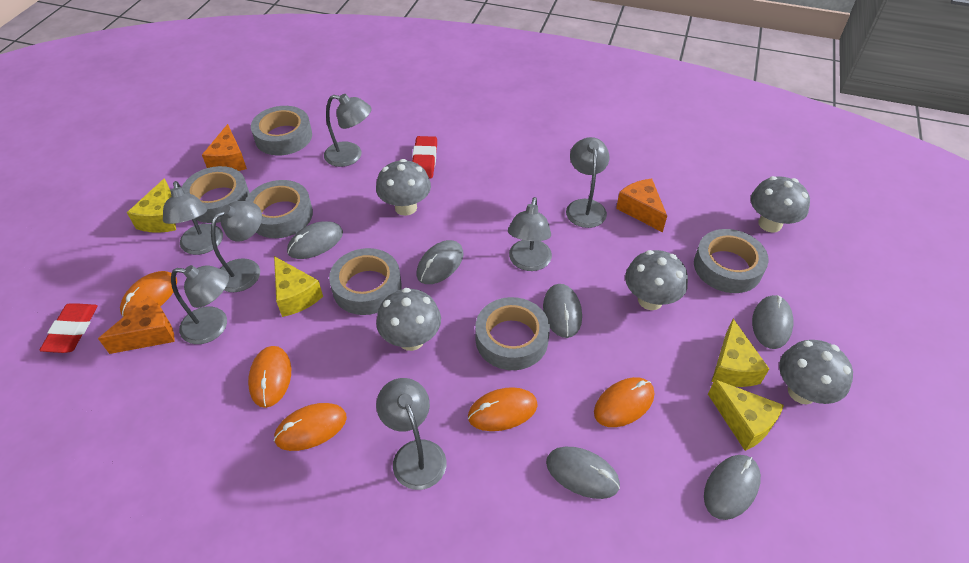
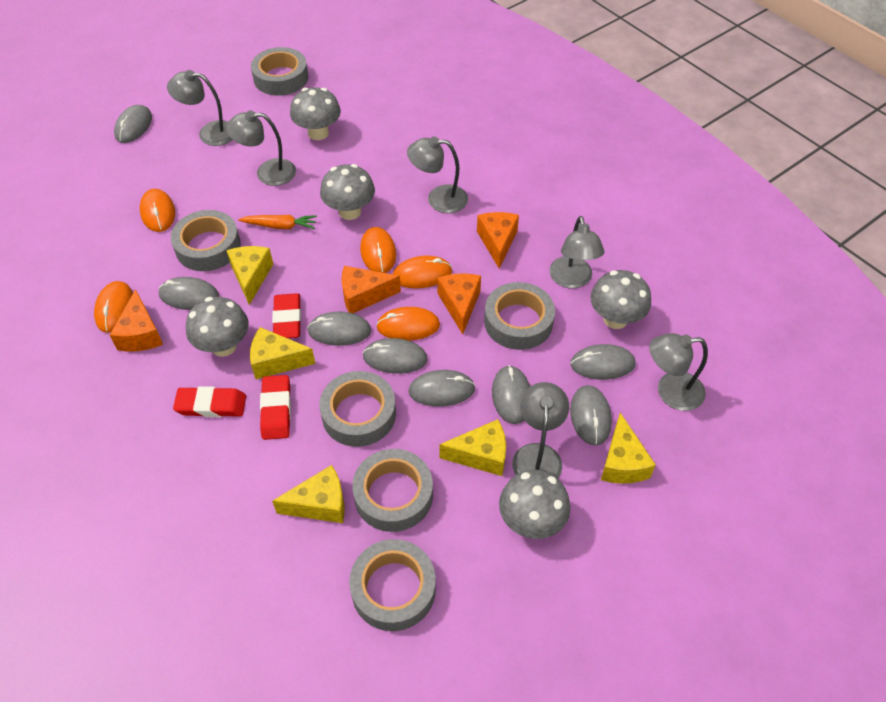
grey lamp: 7 -> 6
grey mouse: 6 -> 8
orange carrot: 0 -> 1
orange cheese: 3 -> 4
red eraser: 2 -> 3
yellow cheese: 4 -> 5

